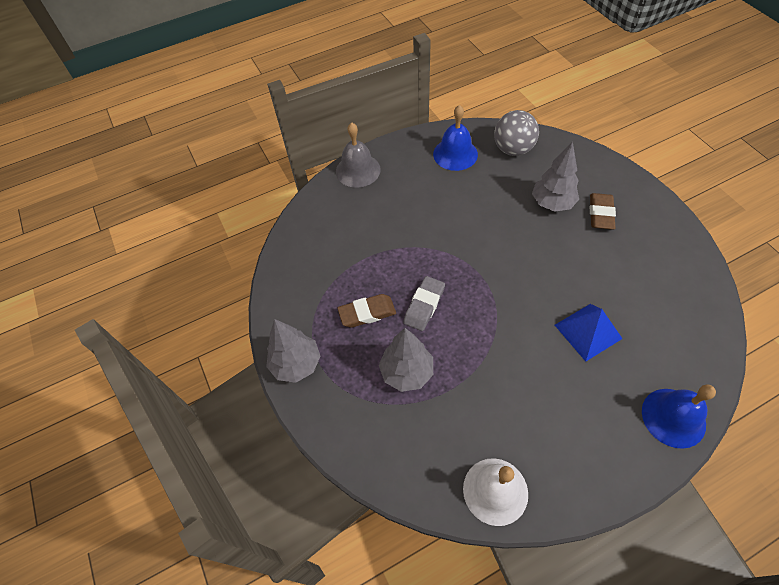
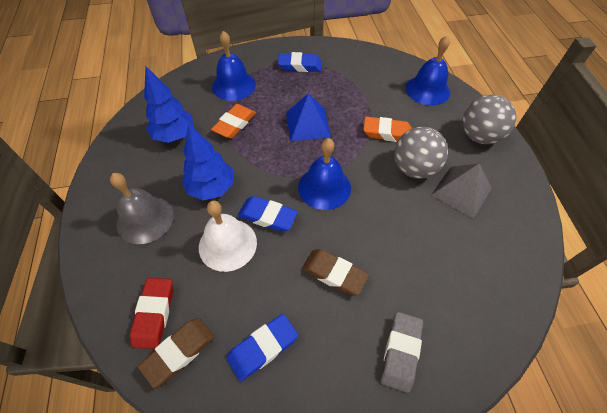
blue bell: 2 -> 3
blue eraser: 0 -> 3
blue tree: 0 -> 2
grey ball: 1 -> 2
grey pyramid: 0 -> 1
grey tree: 3 -> 0
orange eraser: 0 -> 2
red eraser: 0 -> 1

